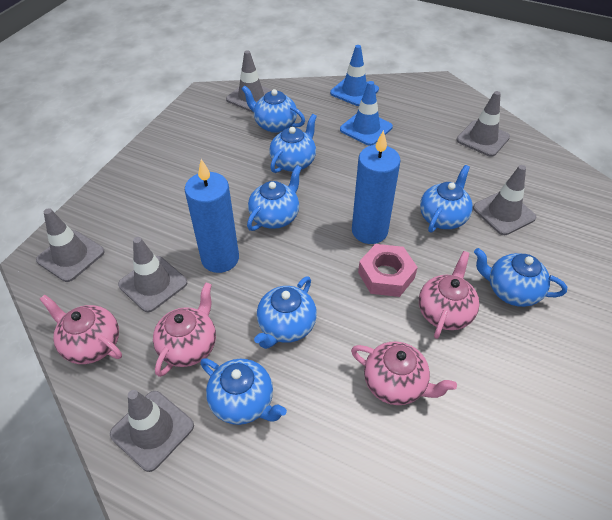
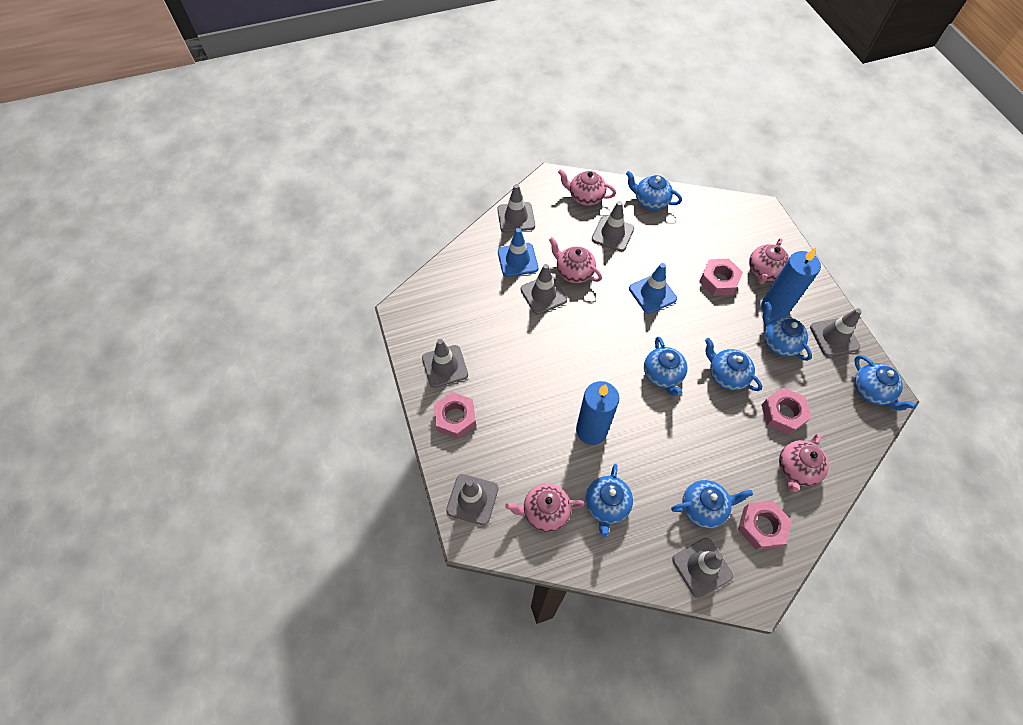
grey traffic cone: 6 -> 7
pink nut: 1 -> 4
pink teapot: 4 -> 5

